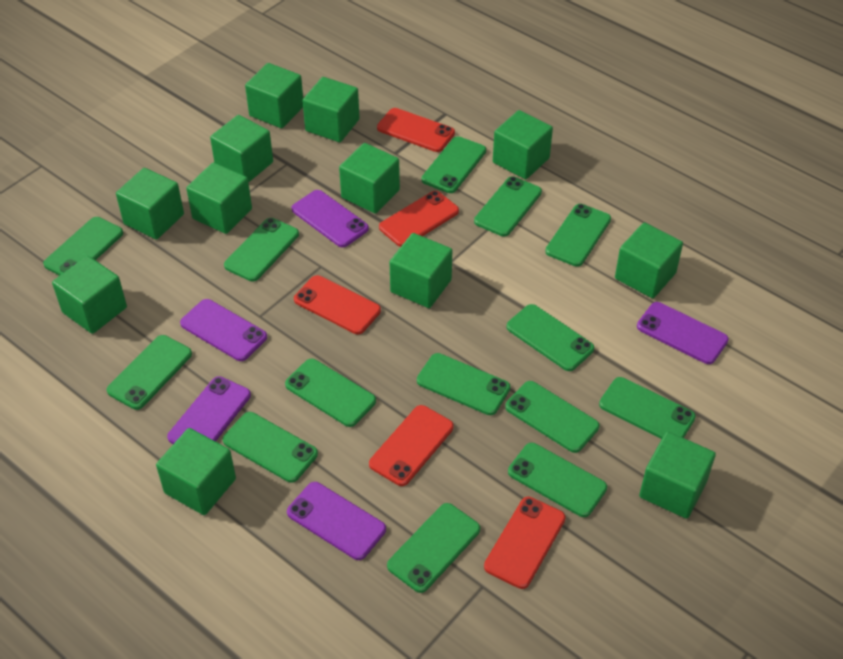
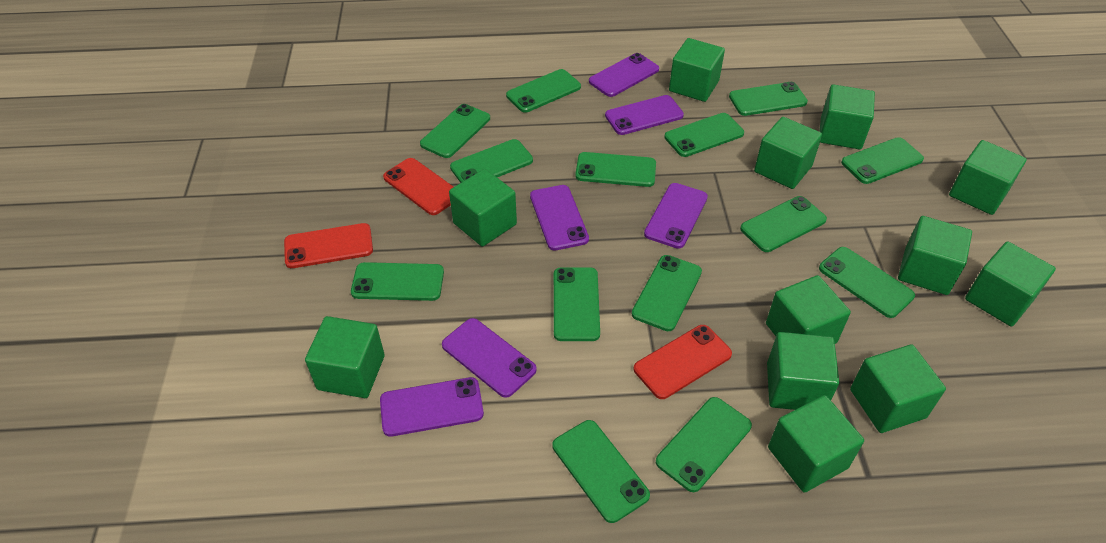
purple phone: 5 -> 6
red phone: 5 -> 3

